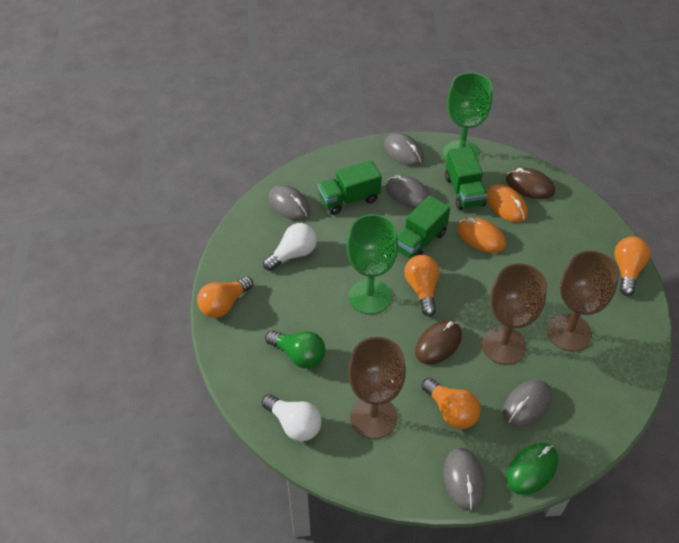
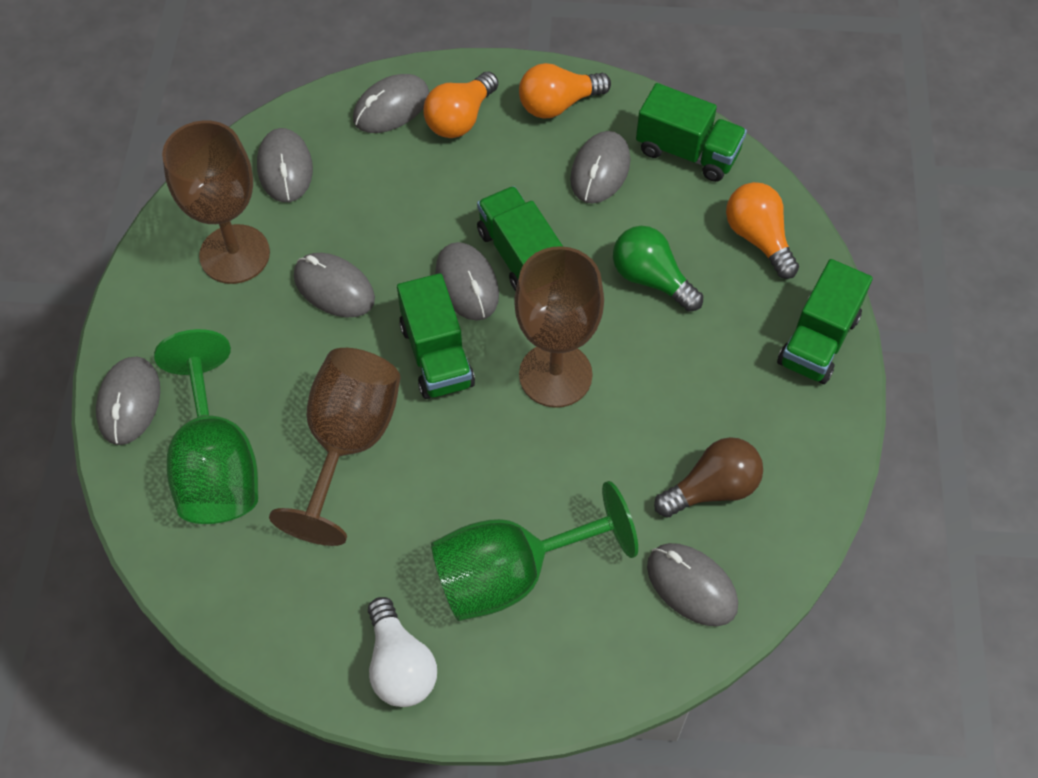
brown light bulb: 0 -> 1
brown mouse: 2 -> 0
green mouse: 1 -> 0
green truck: 3 -> 4
grey mouse: 5 -> 7
orange light bulb: 4 -> 3
orange mouse: 2 -> 0
white light bulb: 2 -> 1

